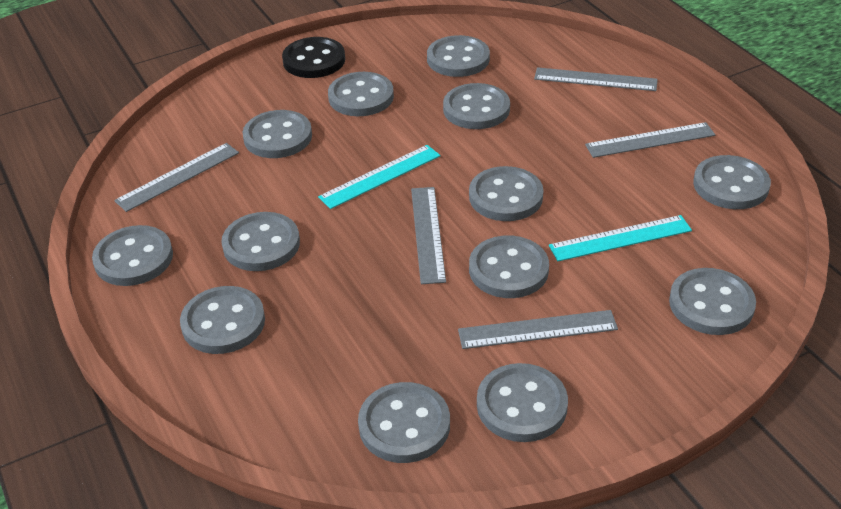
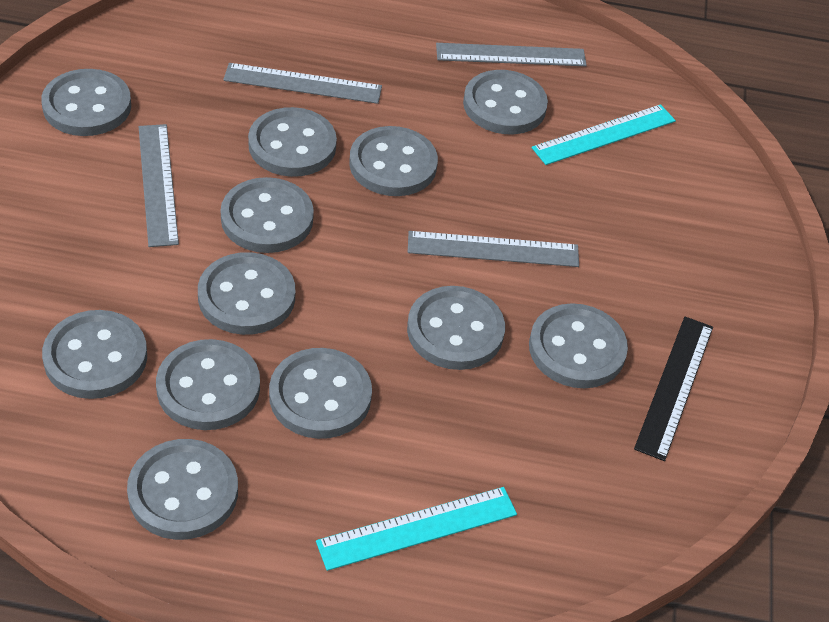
black button: 1 -> 0
black ruler: 0 -> 1
grey button: 13 -> 12
grey ruler: 5 -> 4

